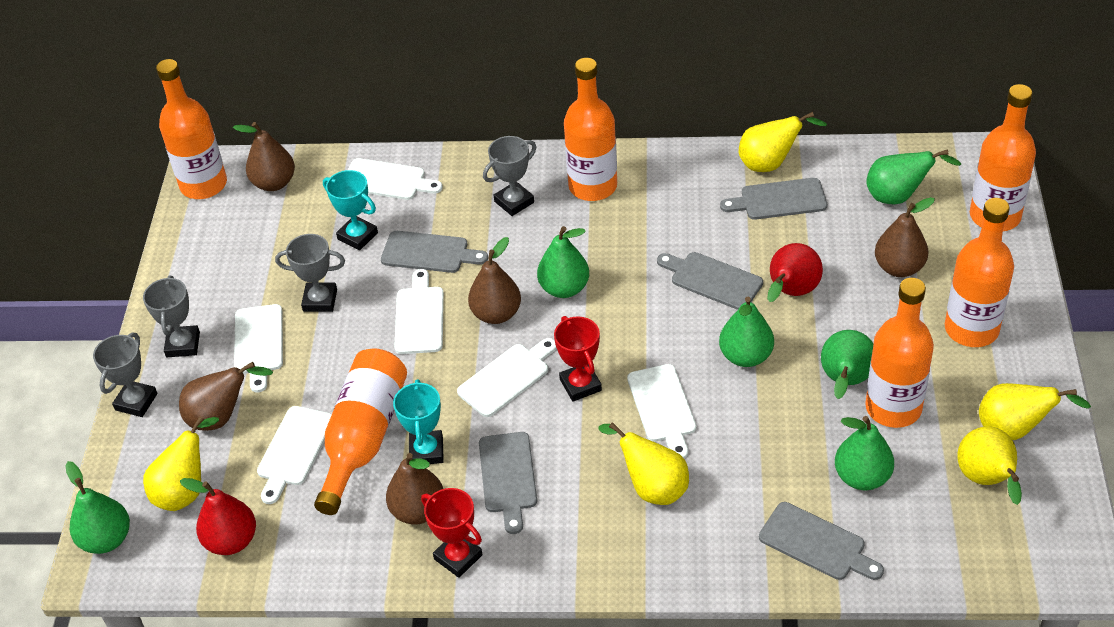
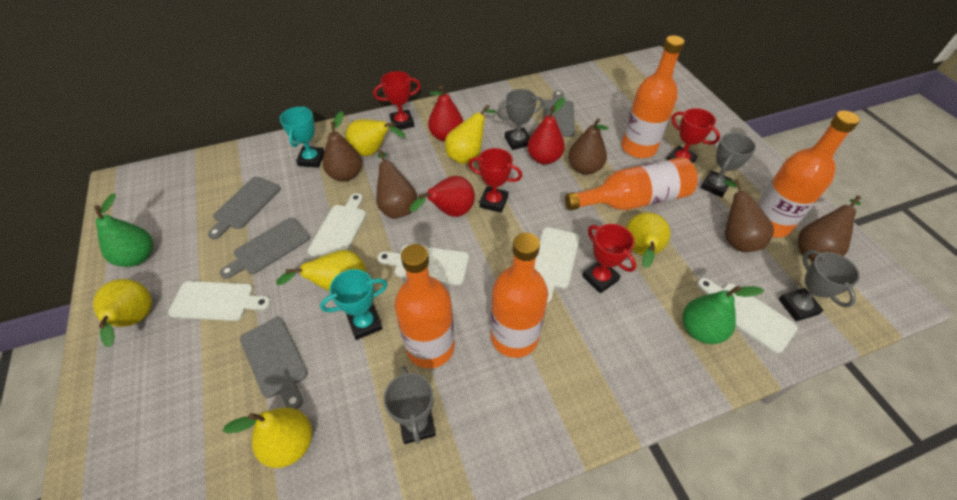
green pear: 6 -> 2
grey cutting board: 5 -> 4
orange bottle: 6 -> 5
red pear: 2 -> 3
red trophy: 2 -> 4
white cutting board: 6 -> 5
yellow pear: 5 -> 6

